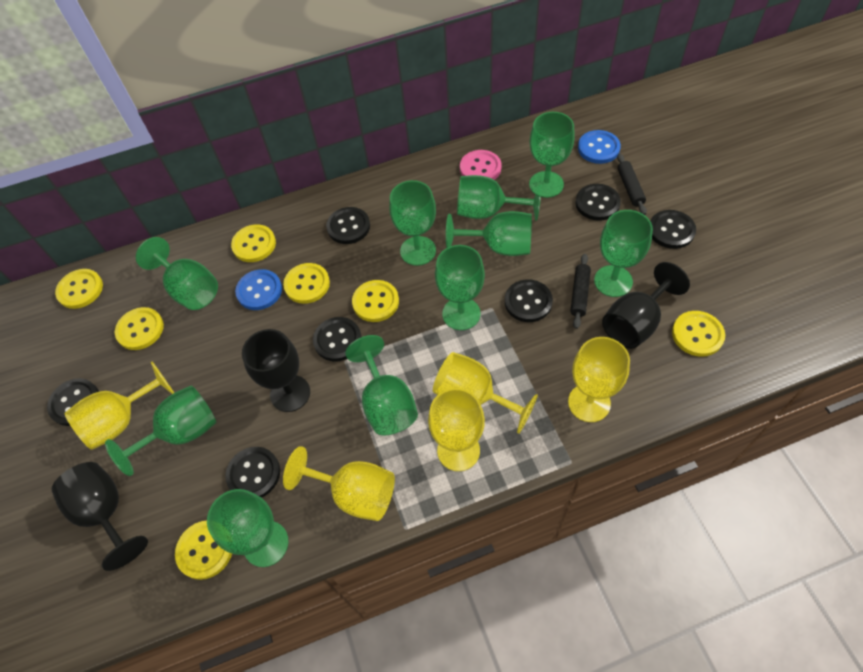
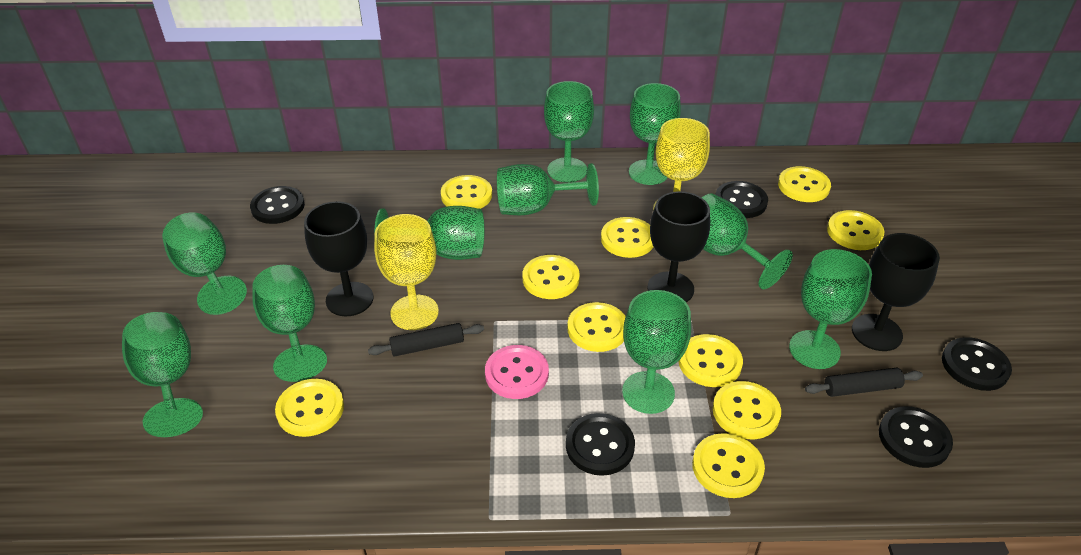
black button: 7 -> 5
blue button: 2 -> 0
yellow button: 7 -> 10
yellow goblet: 5 -> 2

